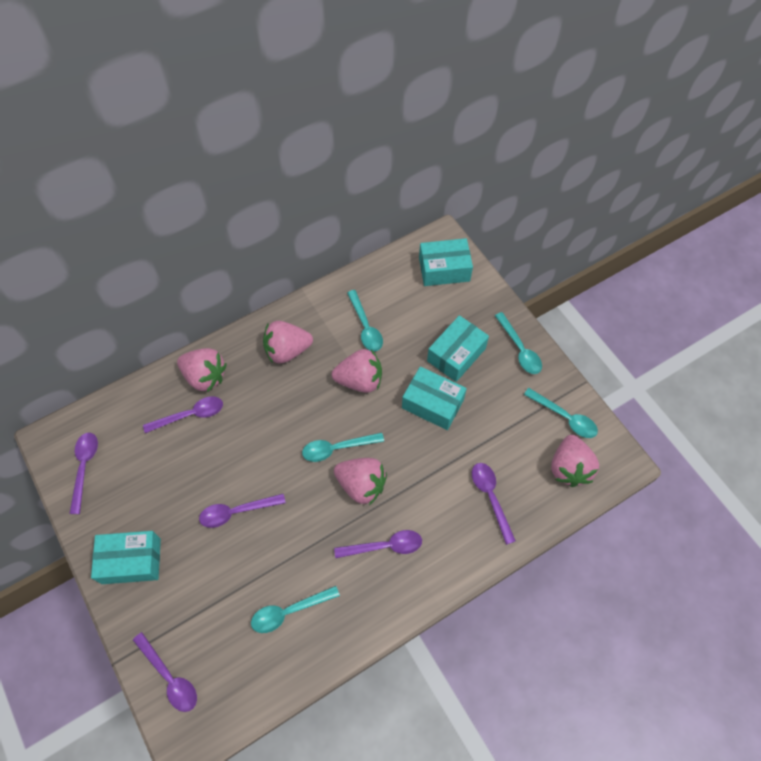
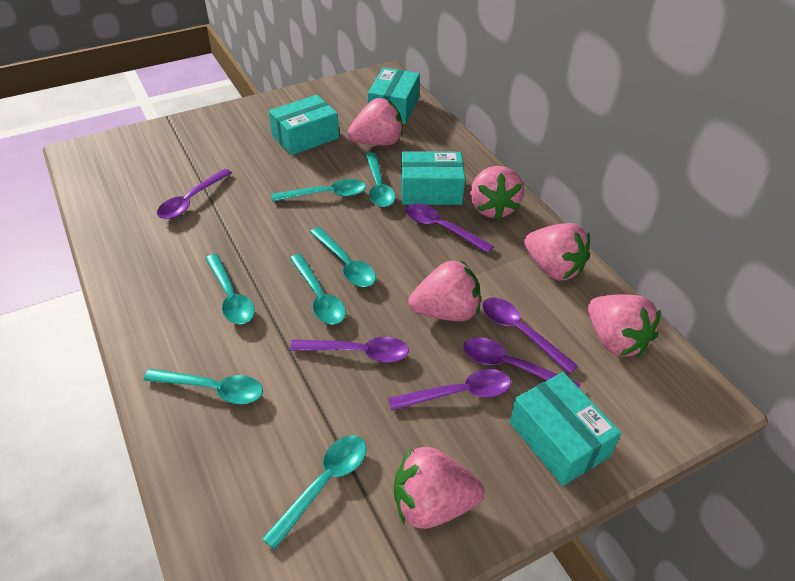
pink strawberry: 5 -> 6
turquoise spoon: 5 -> 7

